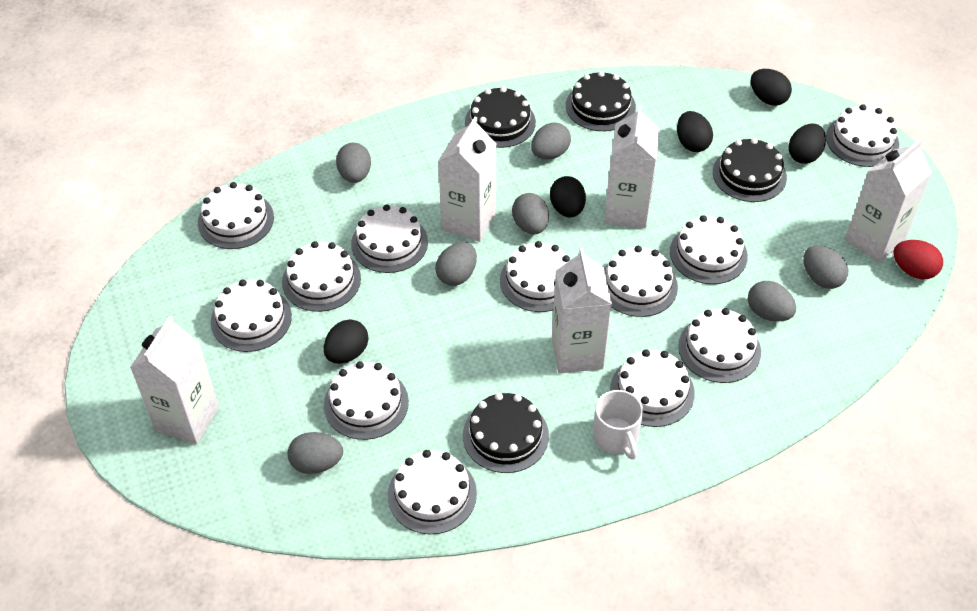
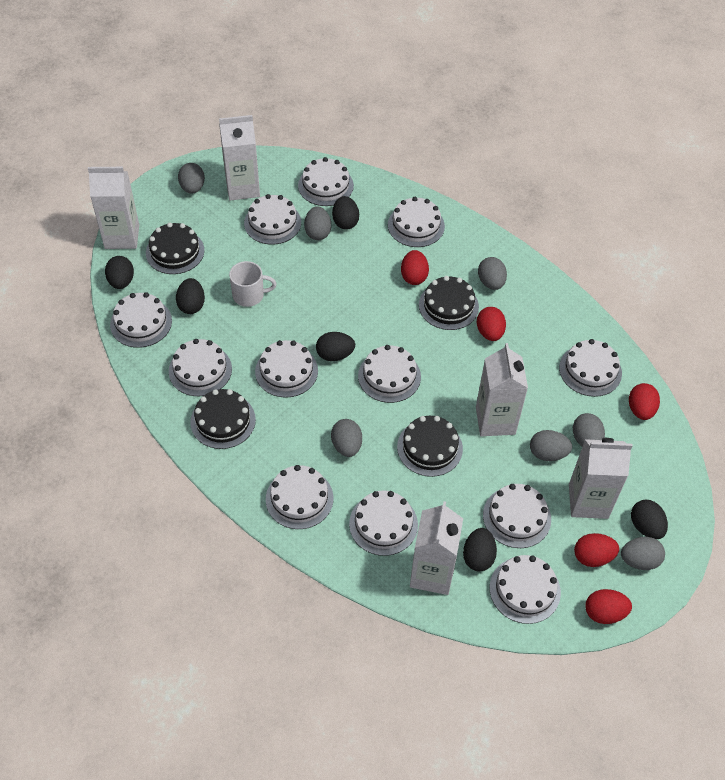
black egg: 5 -> 6
red egg: 1 -> 5

